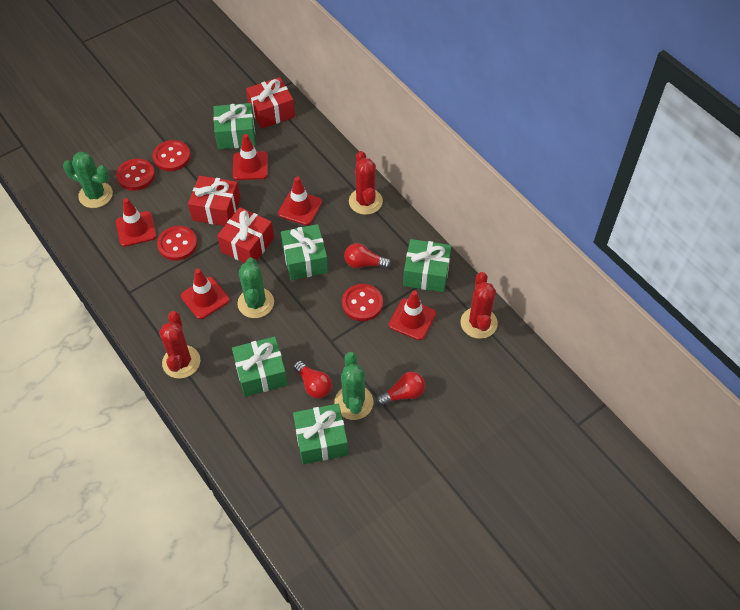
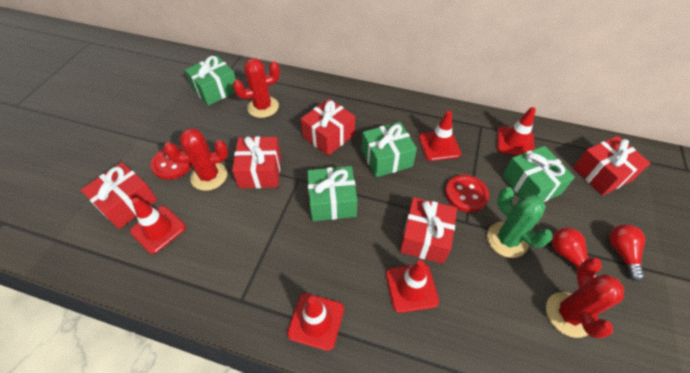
green cactus: 3 -> 1
green gift: 5 -> 4
red button: 4 -> 2
red gift: 3 -> 5
red light bulb: 3 -> 2

